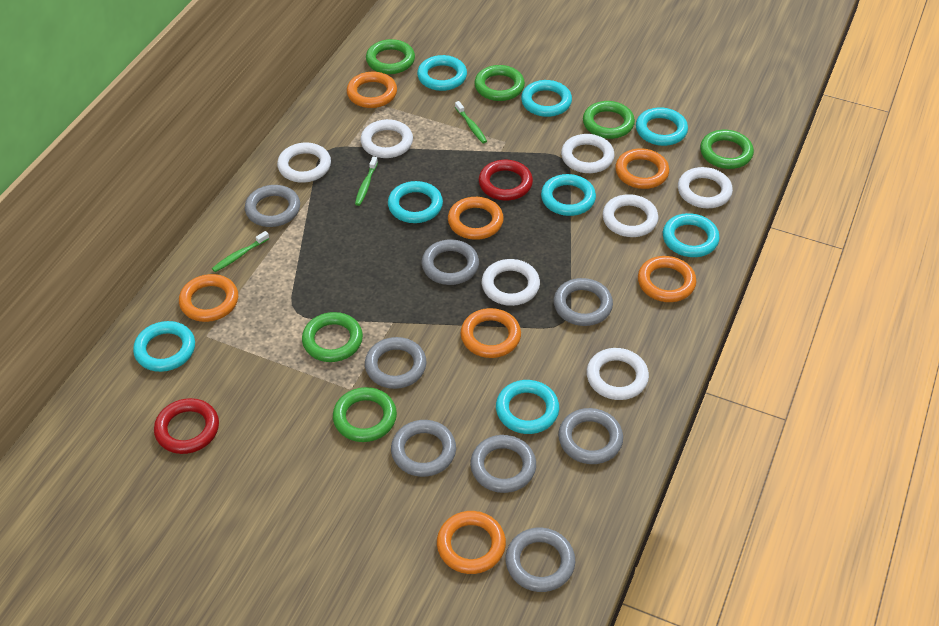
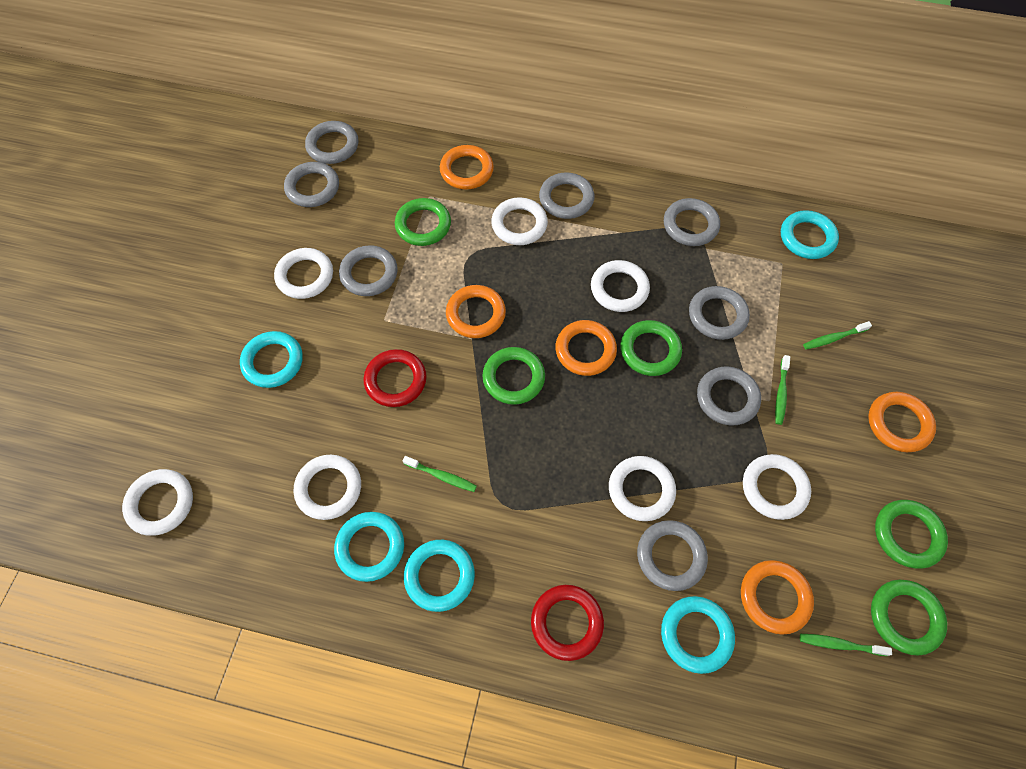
green ring: 6 -> 5
green toothbrush: 3 -> 4
orange ring: 7 -> 5
turquoise ring: 8 -> 5

